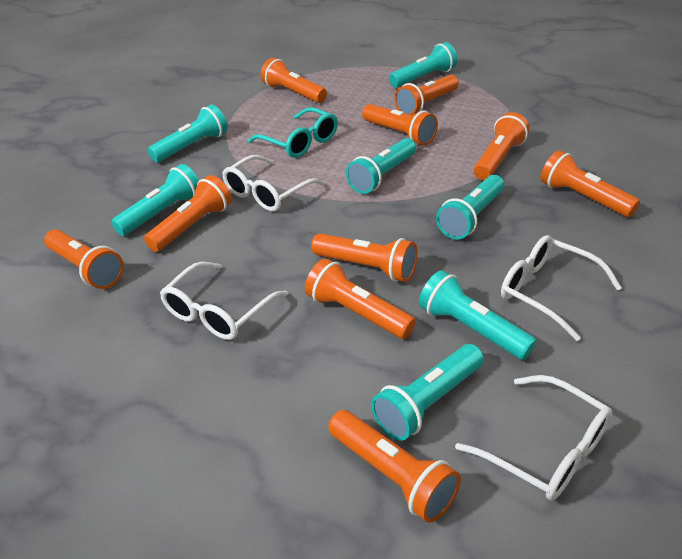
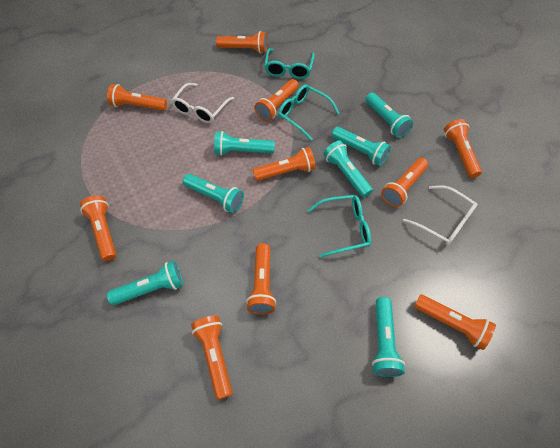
turquoise glasses: 1 -> 3
white glasses: 4 -> 2

